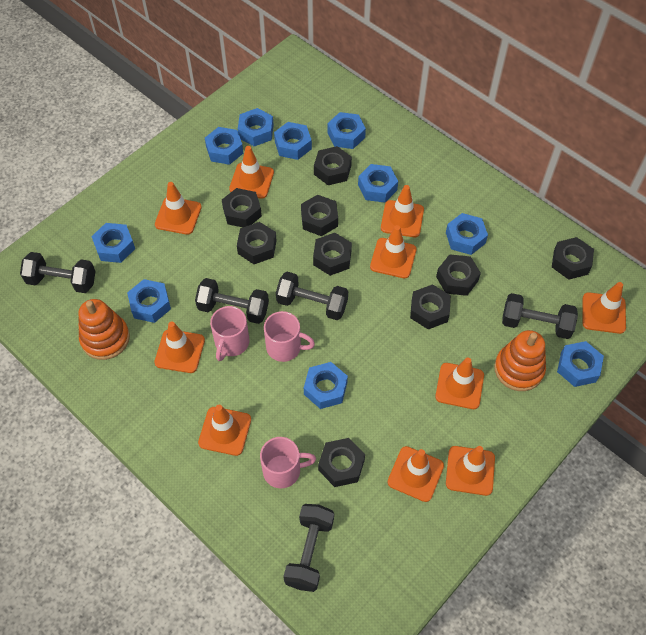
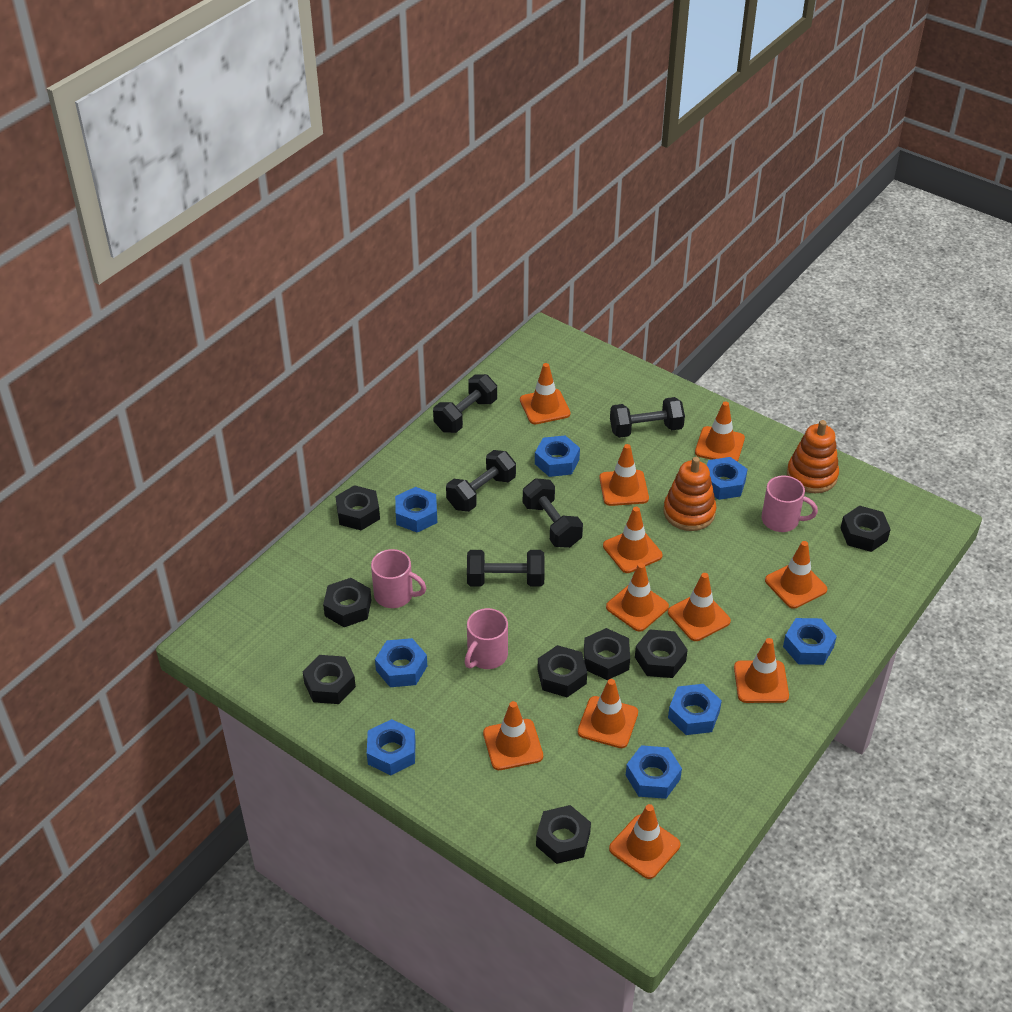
black nut: 9 -> 8
blue nut: 10 -> 8
orange traffic cone: 10 -> 11

